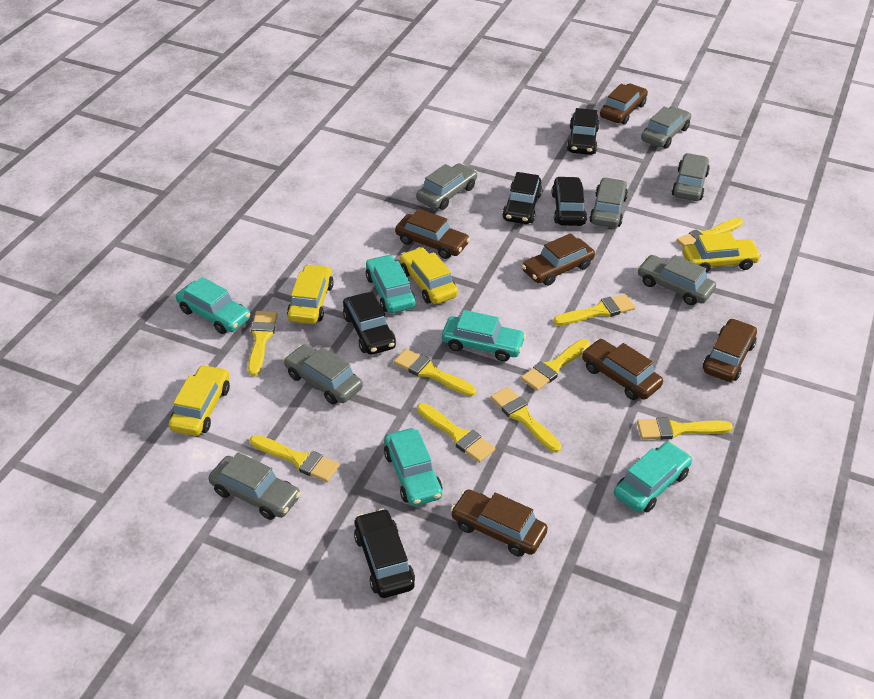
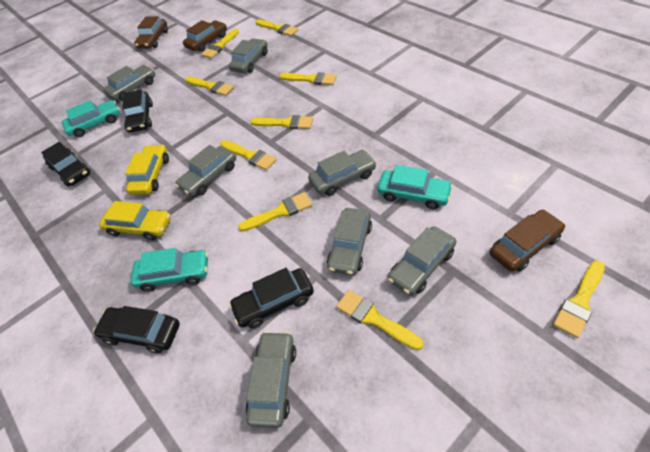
black car: 5 -> 4
brown car: 6 -> 3
turquoise car: 5 -> 3
yellow car: 4 -> 2

